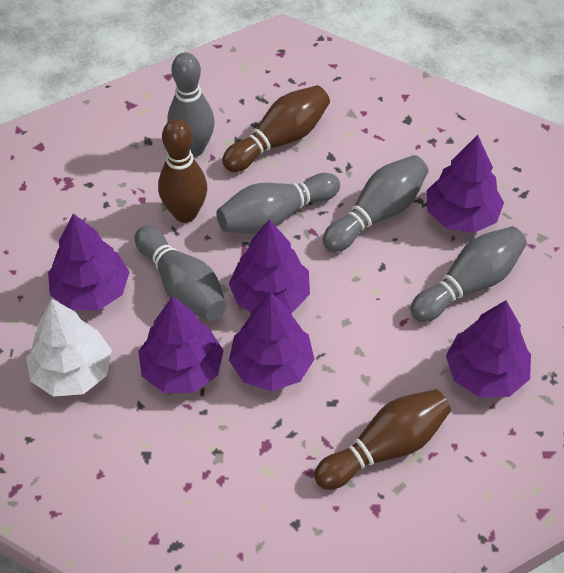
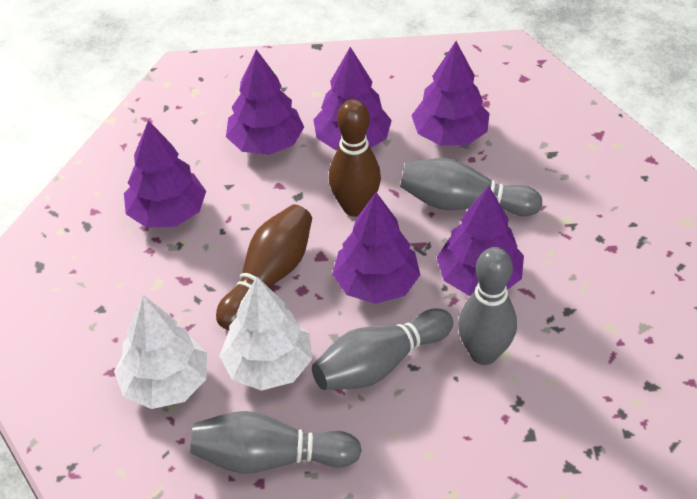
brown bowling pin: 3 -> 2
grey bowling pin: 5 -> 4
white tree: 1 -> 2

